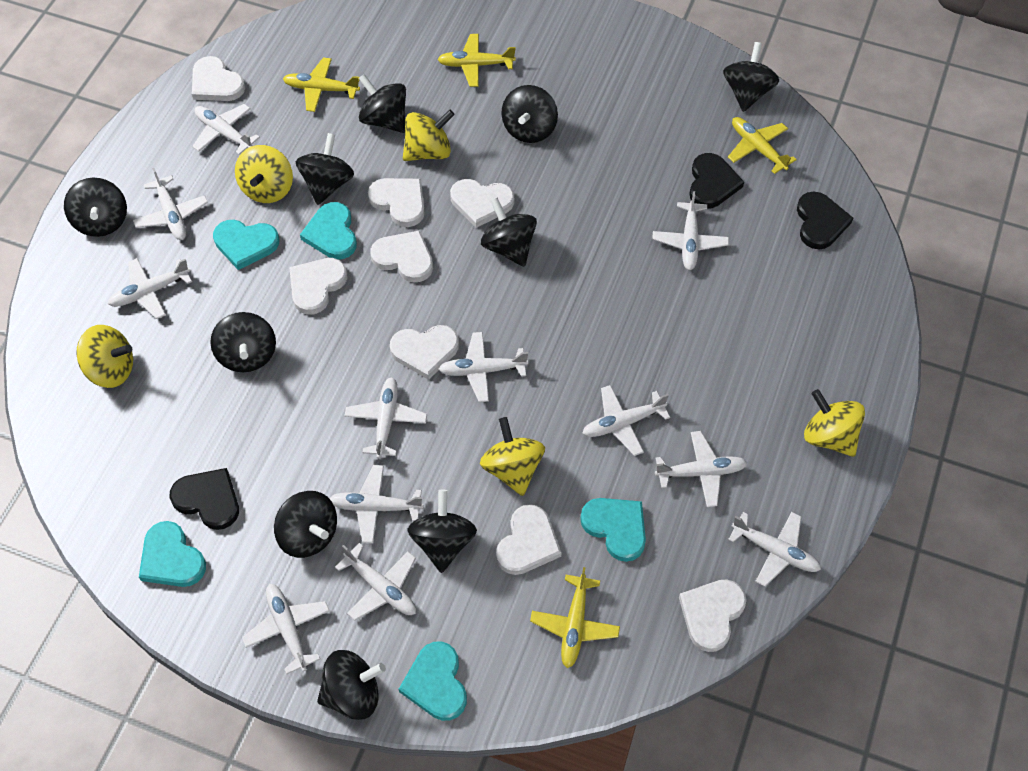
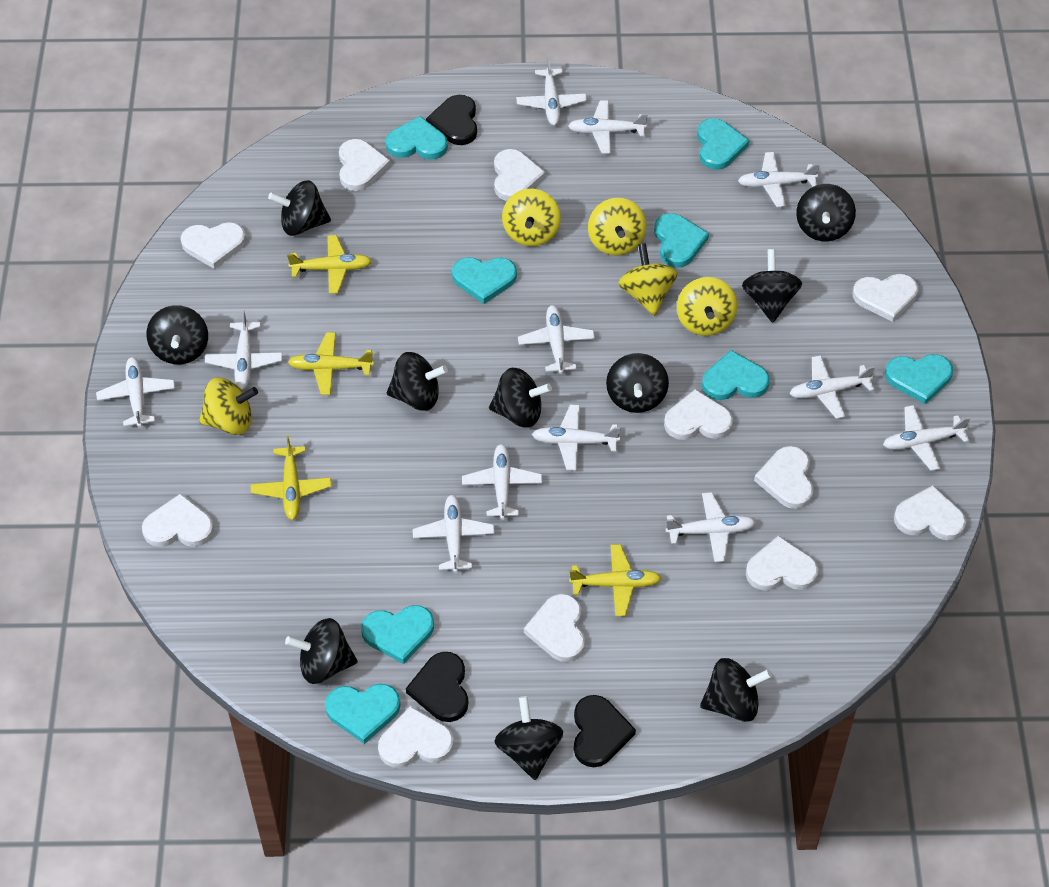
turquoise heart: 5 -> 8
white heart: 8 -> 11

